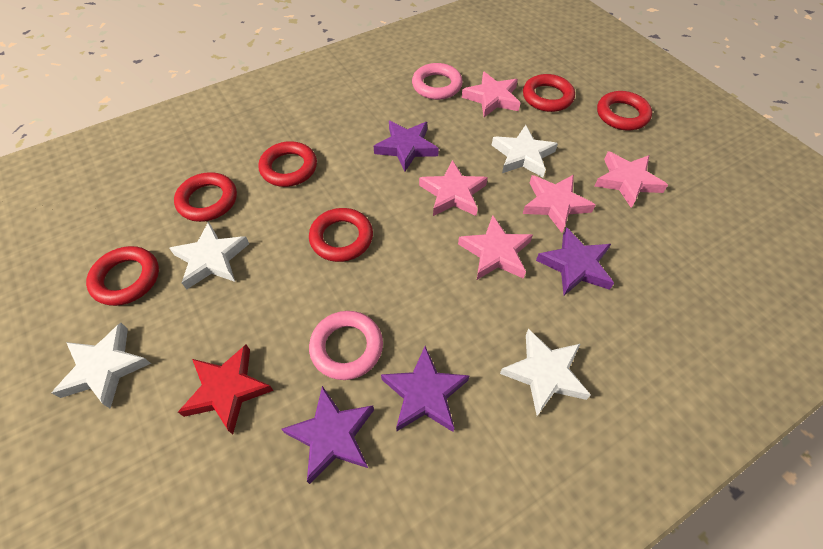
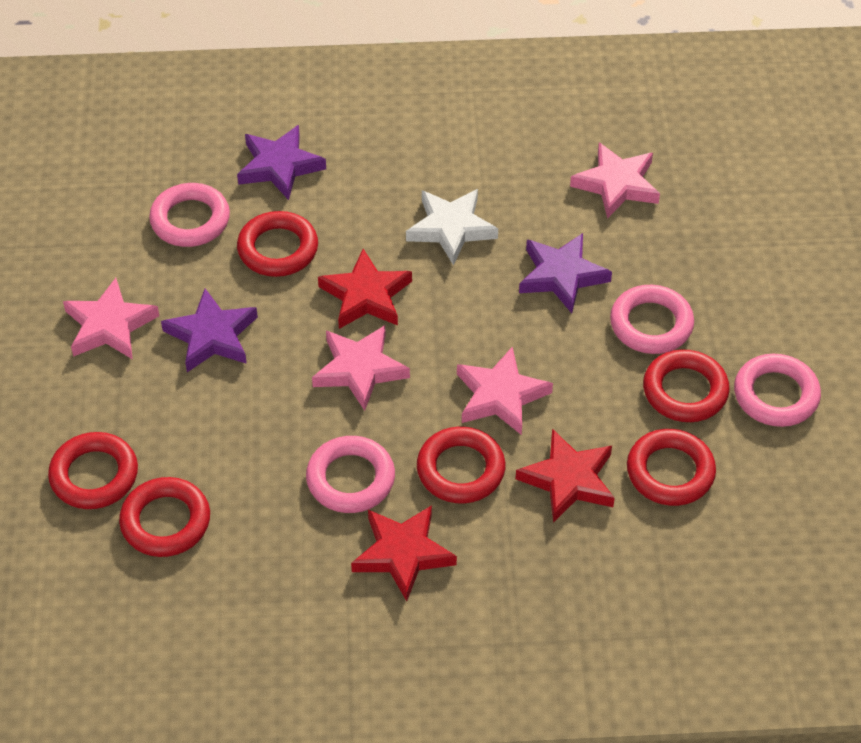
pink ring: 2 -> 4
pink star: 5 -> 4
purple star: 4 -> 3
red star: 1 -> 3
white star: 4 -> 1

